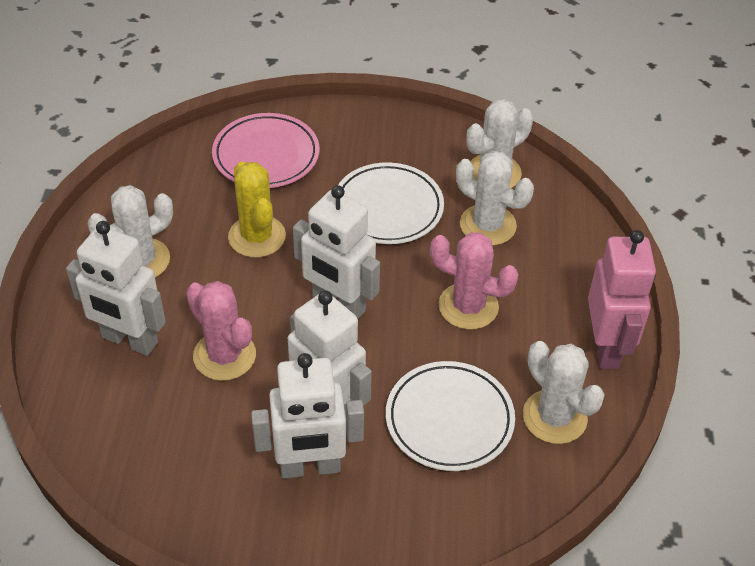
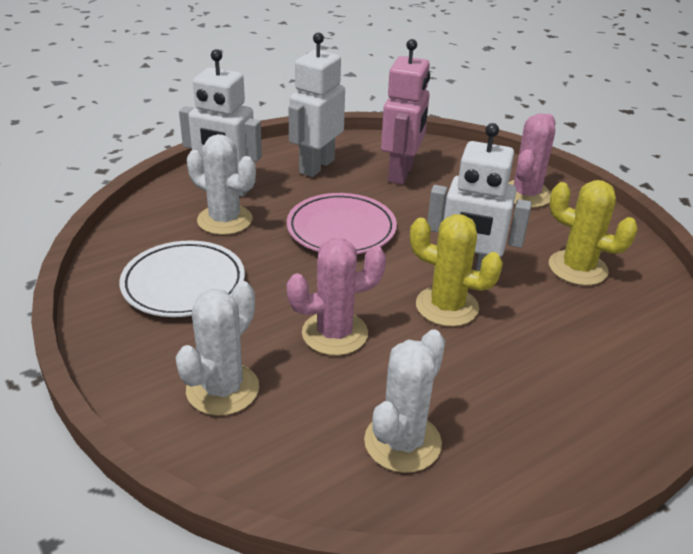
white cactus: 4 -> 3
white plate: 2 -> 1
white robot: 4 -> 3
yellow cactus: 1 -> 2

